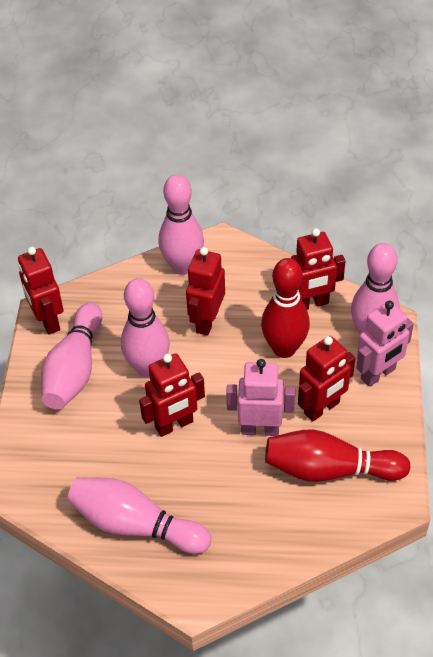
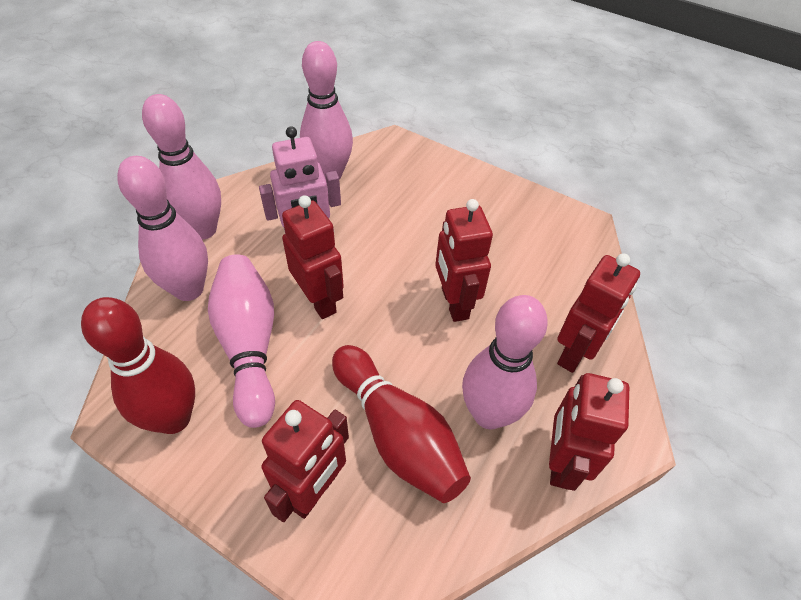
pink robot: 2 -> 1

